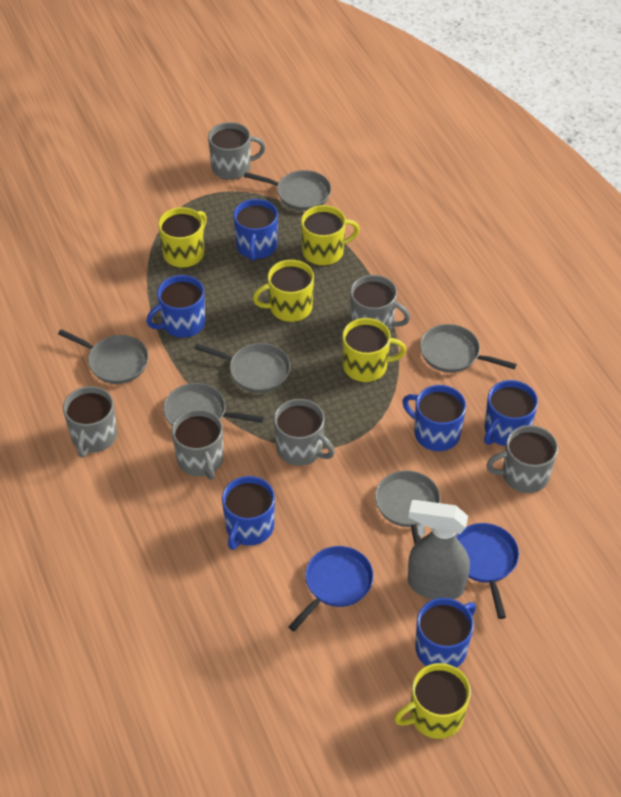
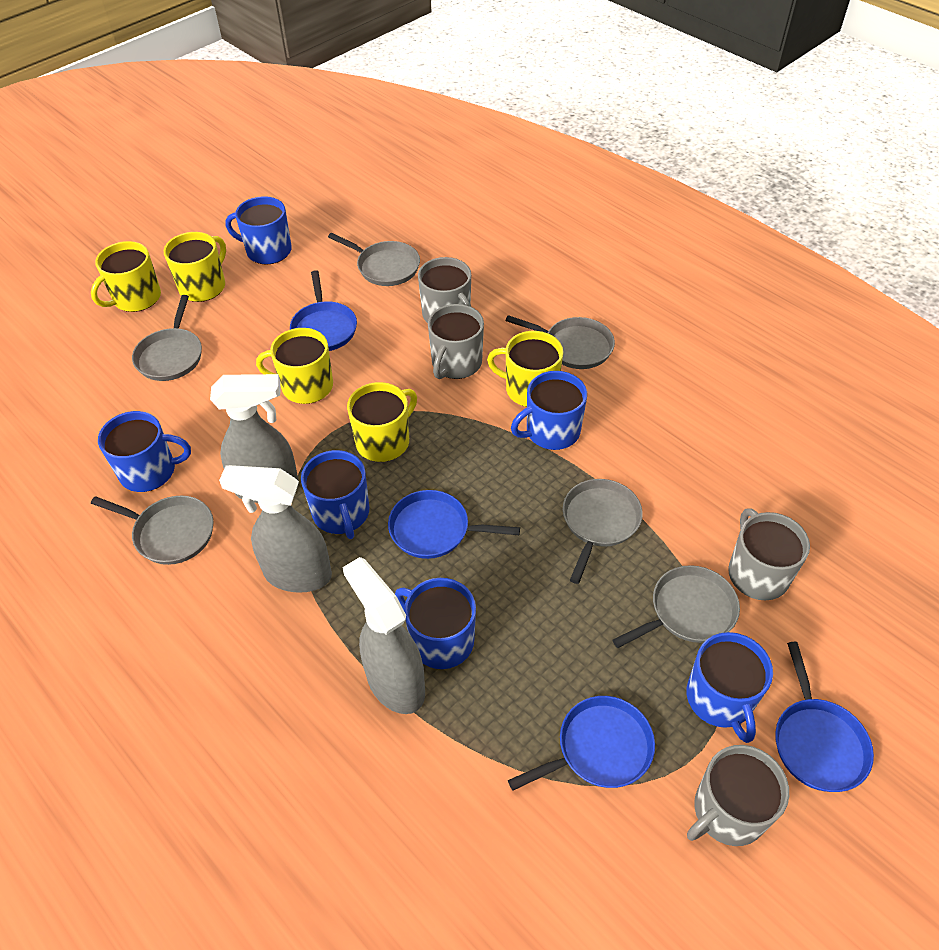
blue pan: 2 -> 4
grey mug: 6 -> 4
grey spray bottle: 1 -> 3

